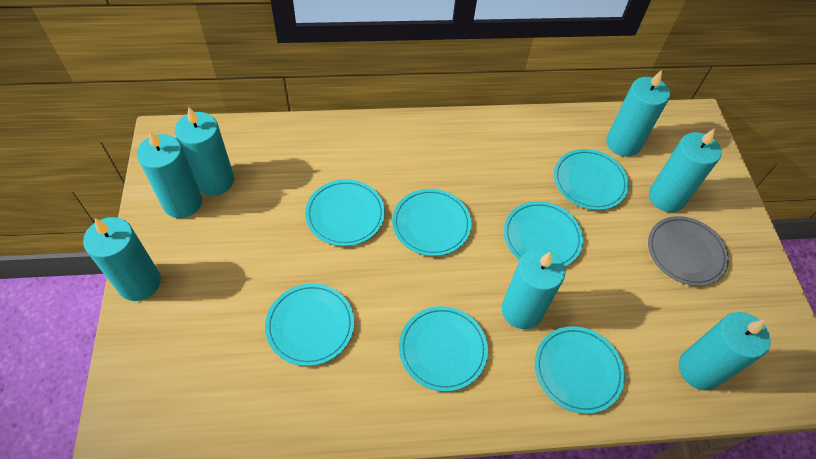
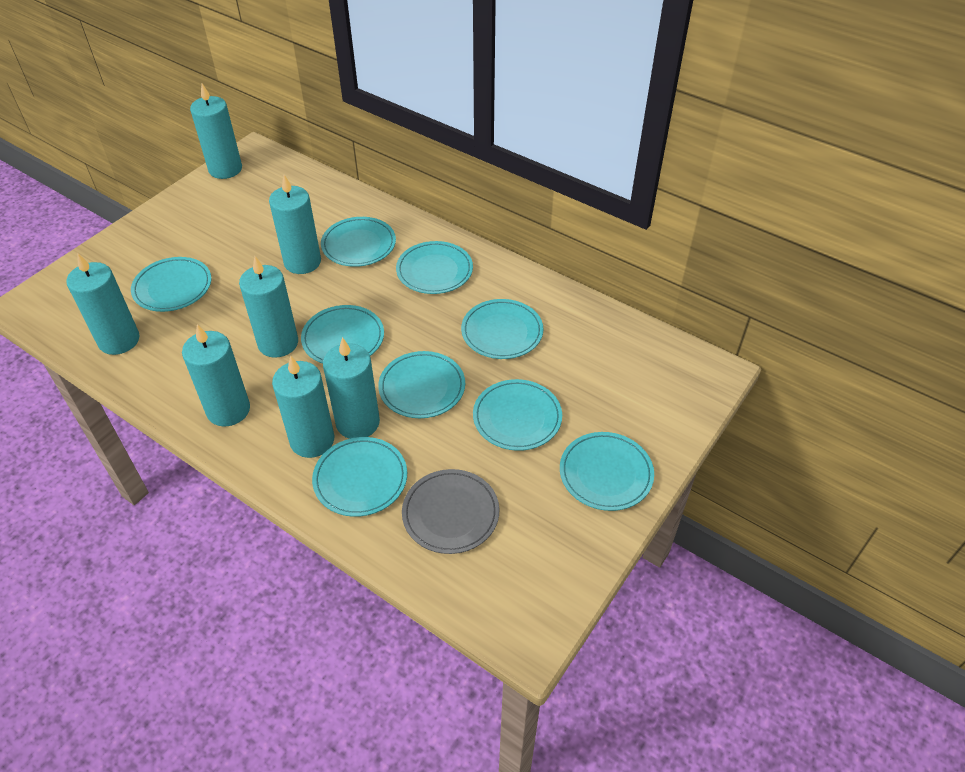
turquoise plate: 7 -> 9

